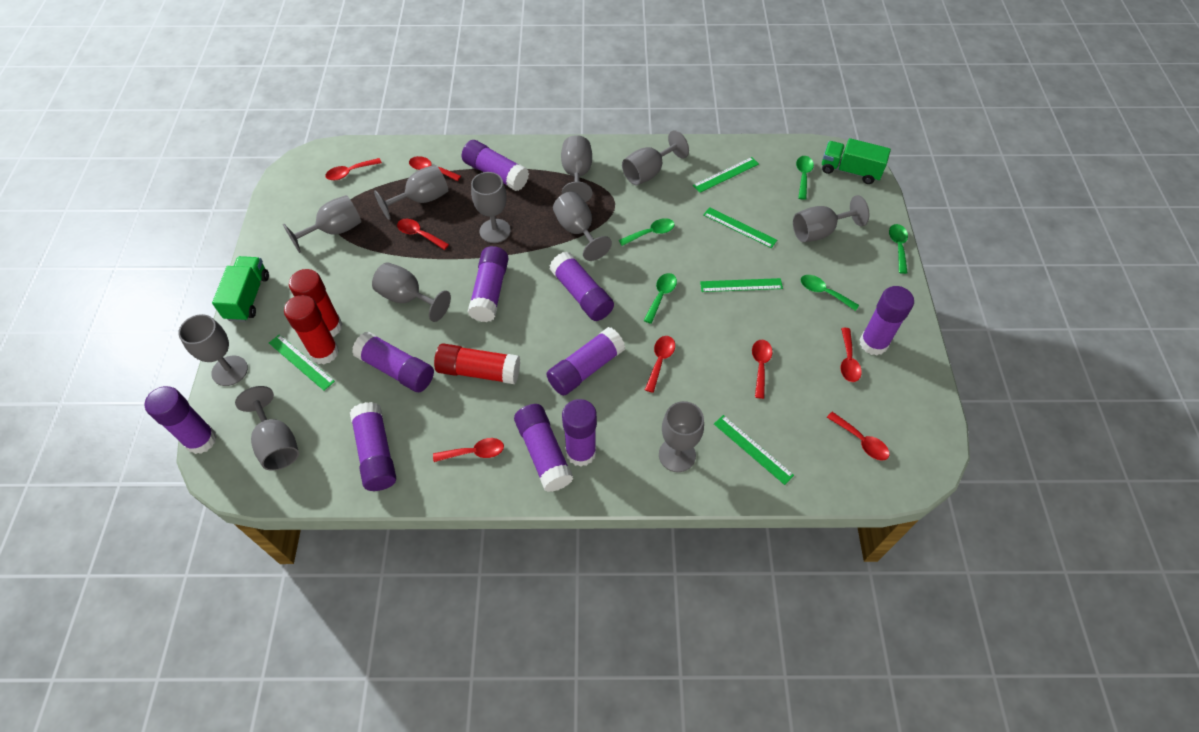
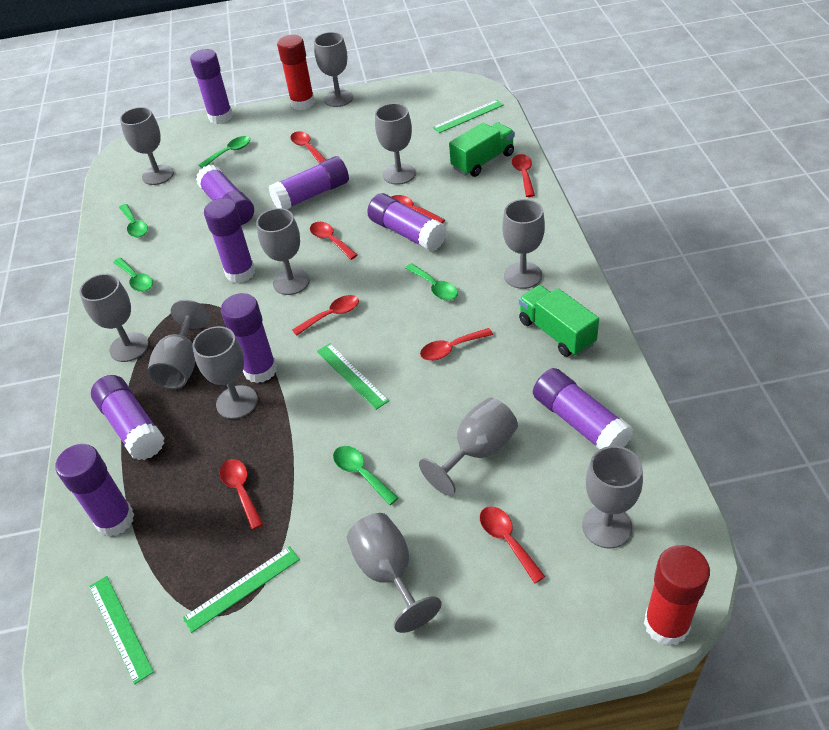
green ruler: 5 -> 4
purple glue stick: 10 -> 9
red glue stick: 3 -> 2

